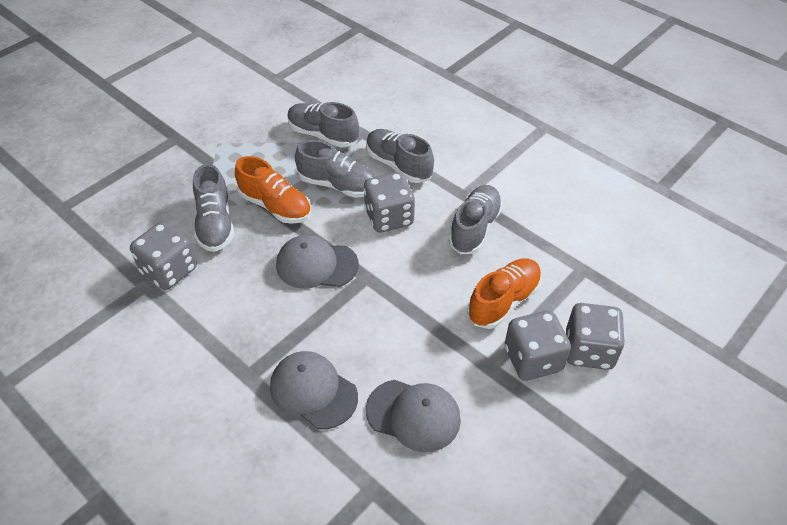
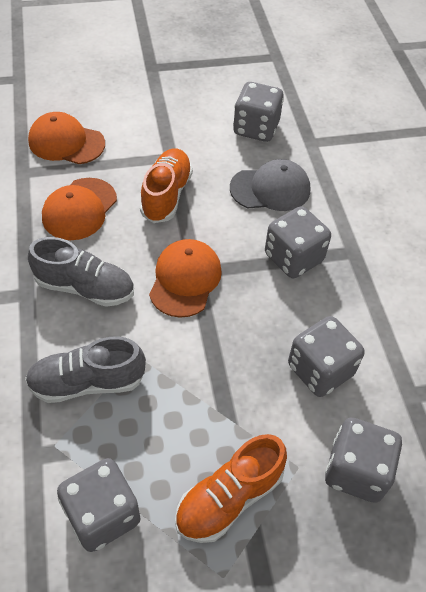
grey cap: 3 -> 1
grey dice: 4 -> 5
grey shoe: 5 -> 2
orange cap: 0 -> 3

